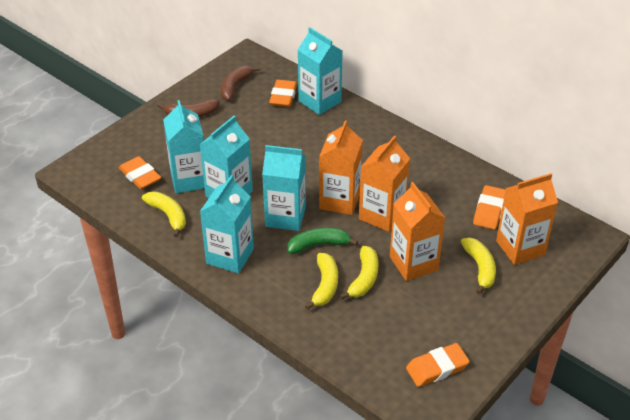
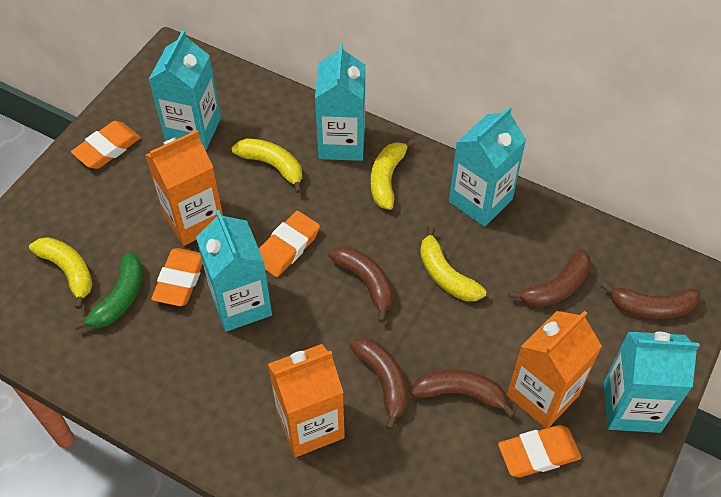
brown banana: 2 -> 5
orange carton: 4 -> 3

